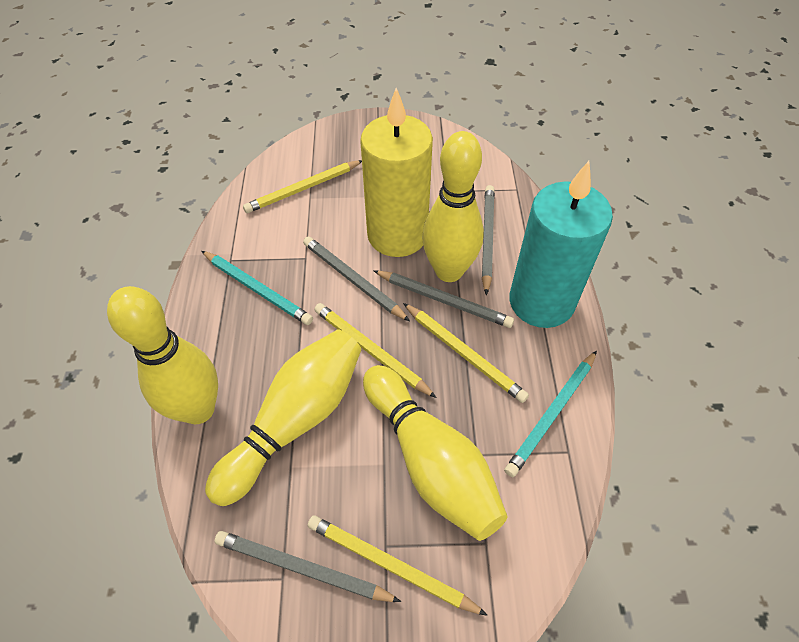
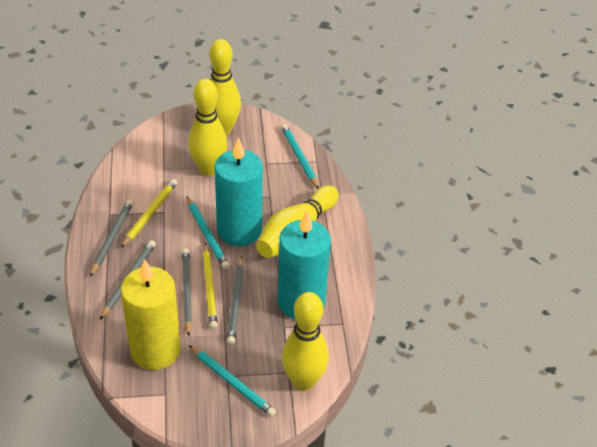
turquoise candle: 1 -> 2
turquoise pencil: 2 -> 3
yellow pencil: 4 -> 2

